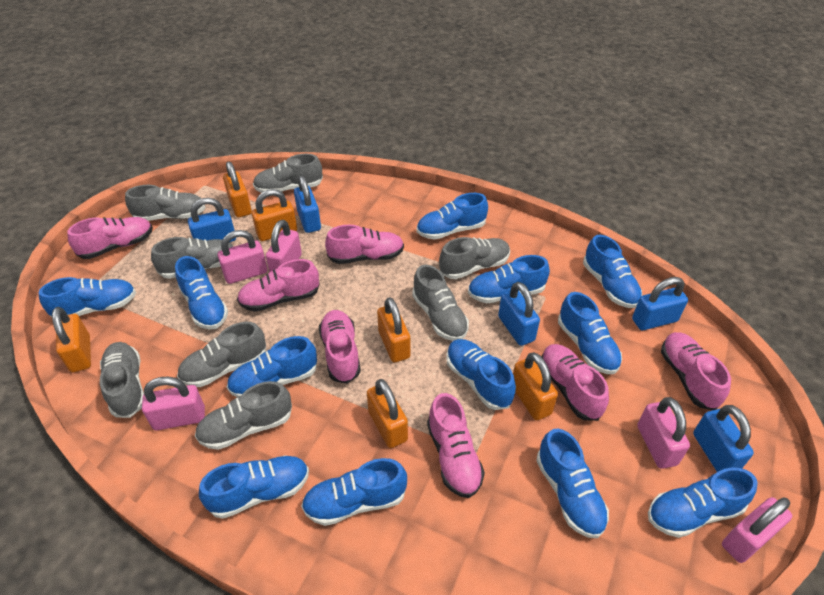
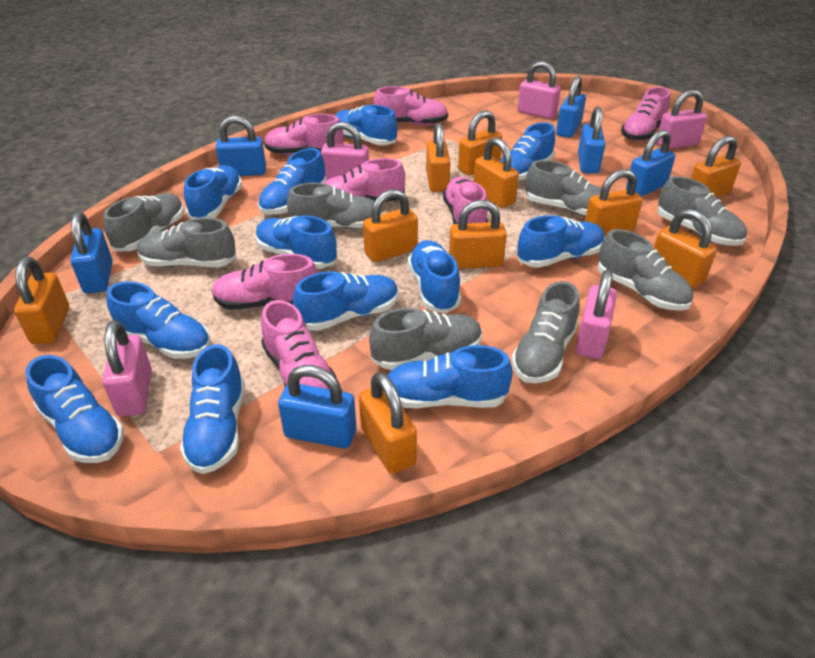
blue padlock: 5 -> 6
orange padlock: 6 -> 10

